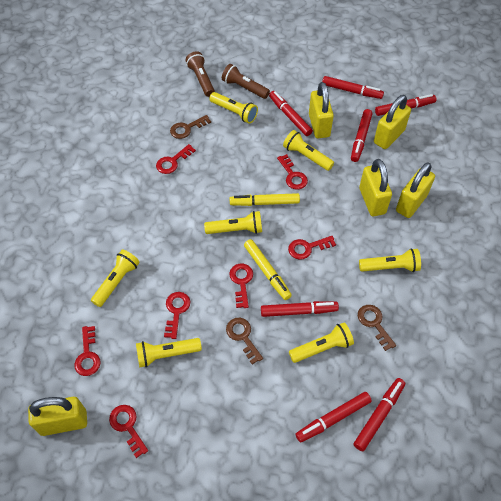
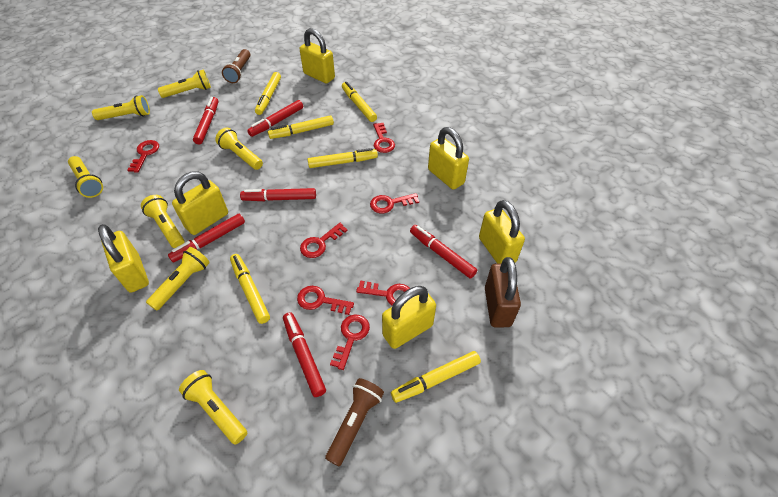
brown key: 3 -> 0
brown padlock: 0 -> 1
red marker: 7 -> 6
yellow marker: 2 -> 6
yellow padlock: 5 -> 6

